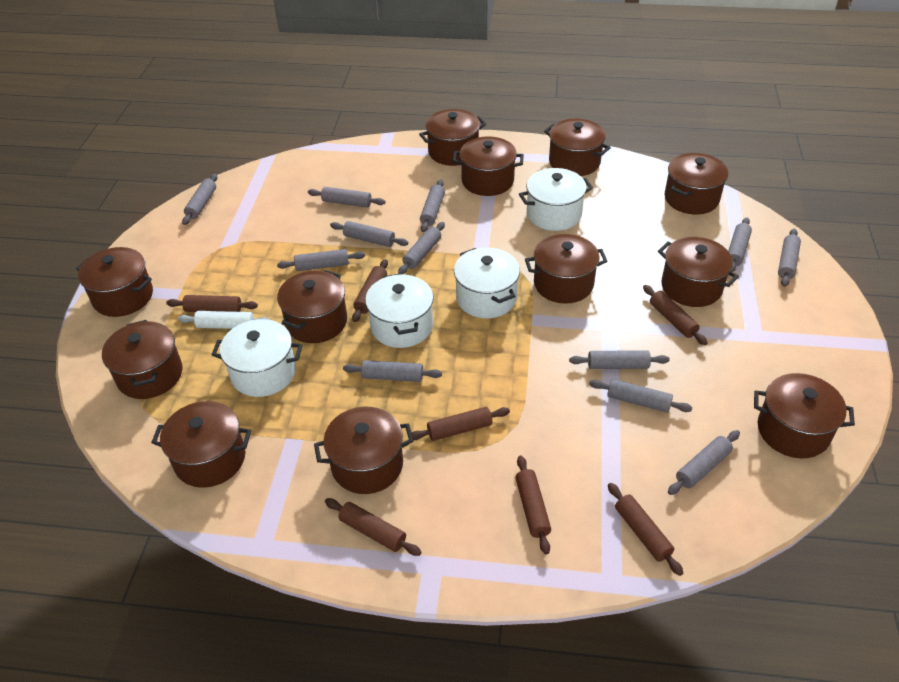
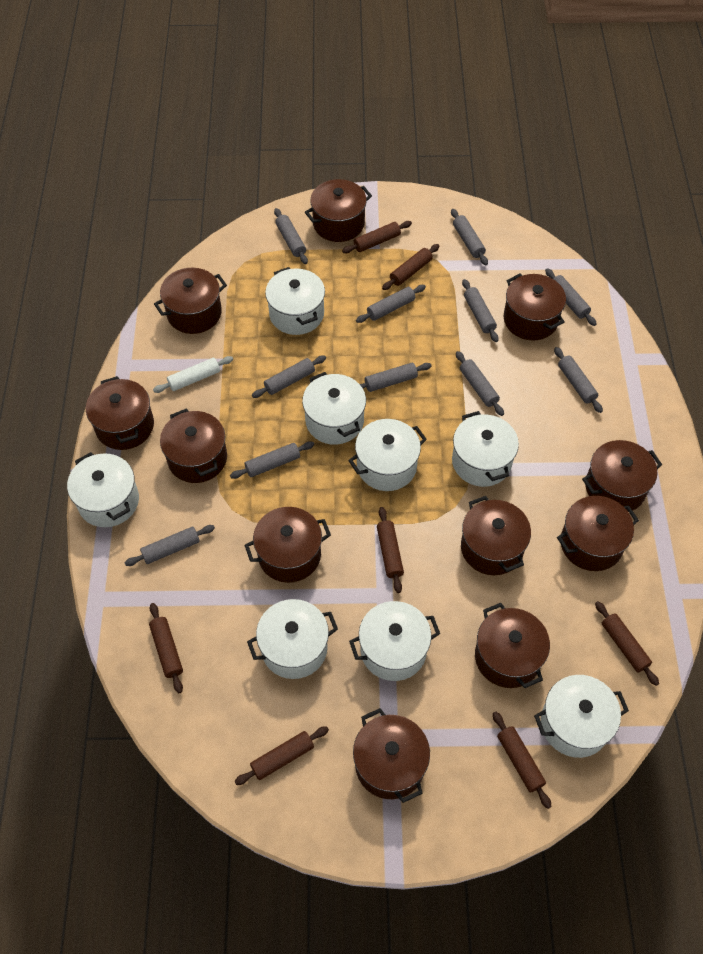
brown pot: 12 -> 11
grey rolling pin: 12 -> 11
white pot: 4 -> 8

